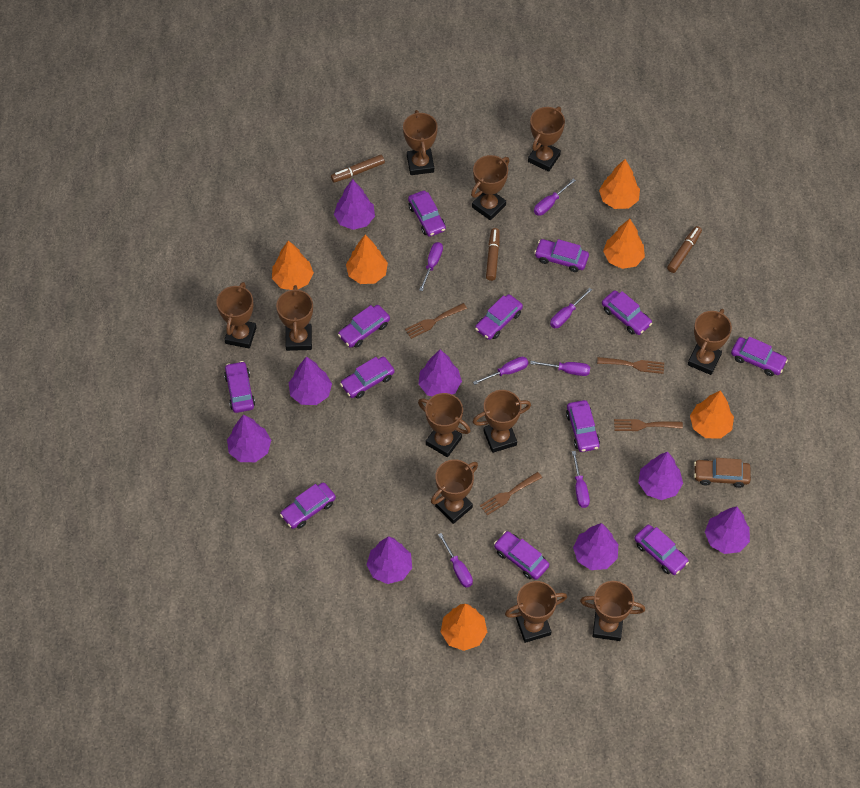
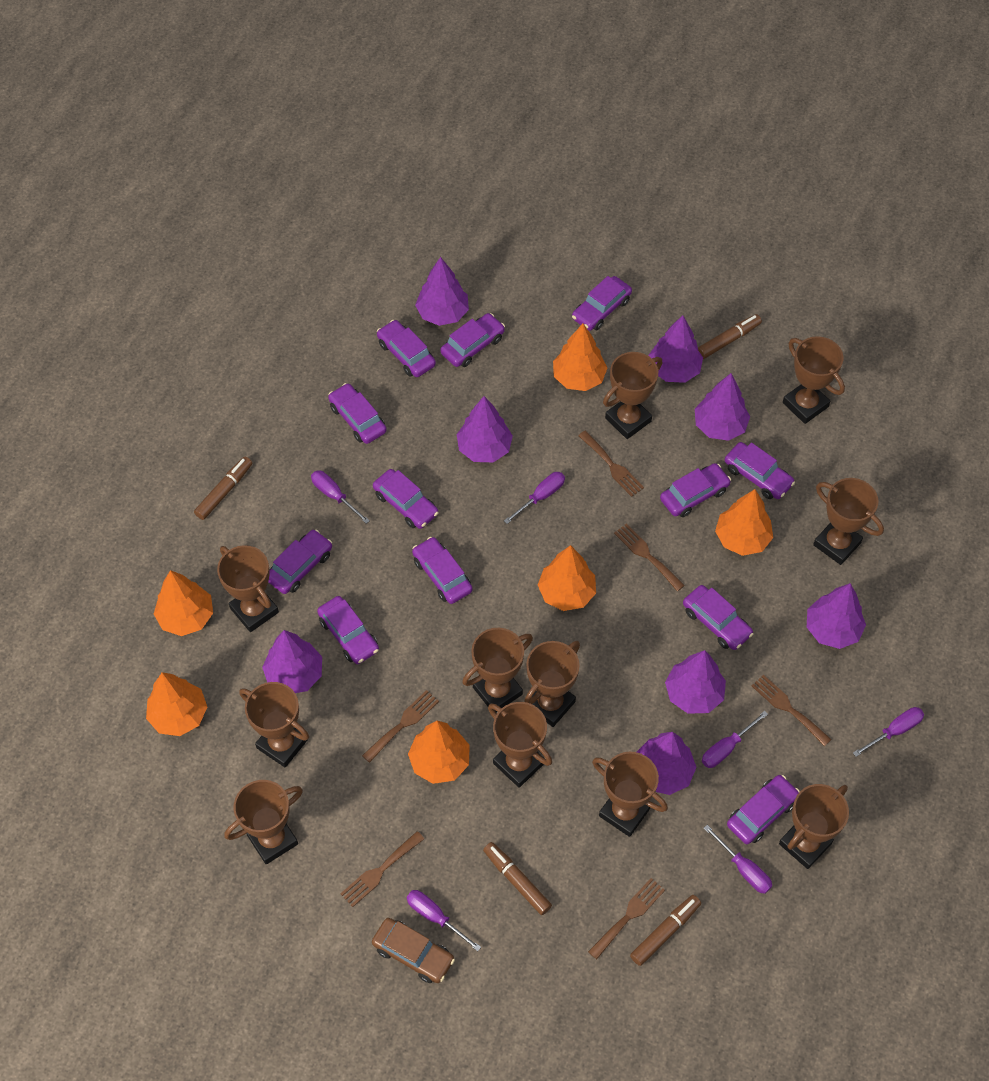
brown fork: 4 -> 6
brown marker: 3 -> 4
purple screwdriver: 7 -> 6

